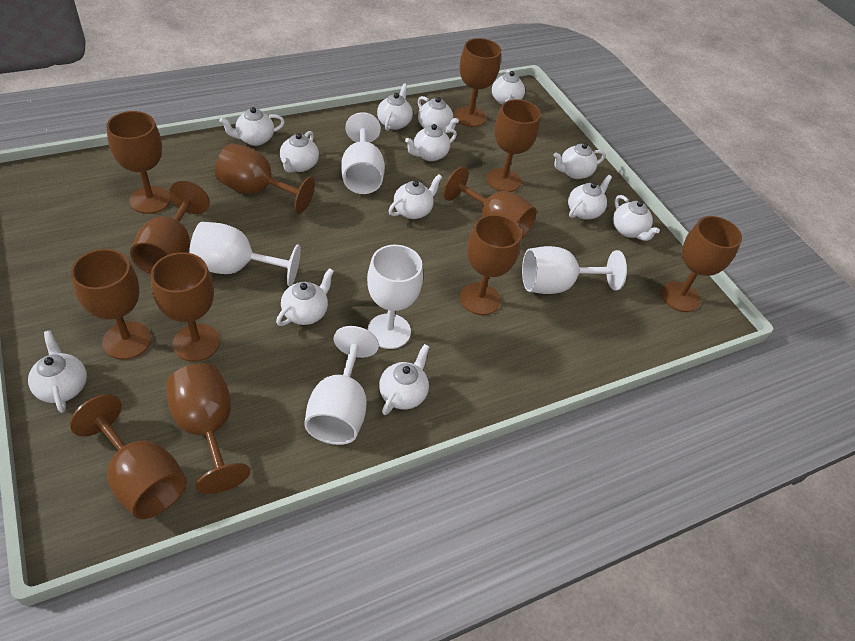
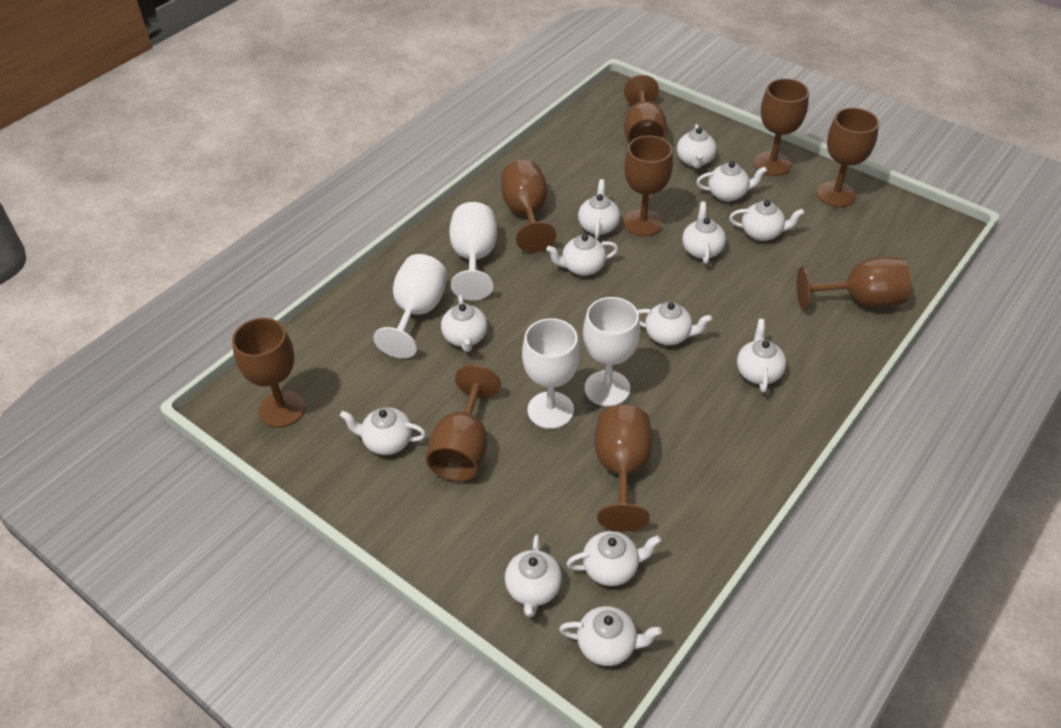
brown goblet: 12 -> 9
white goblet: 5 -> 4

